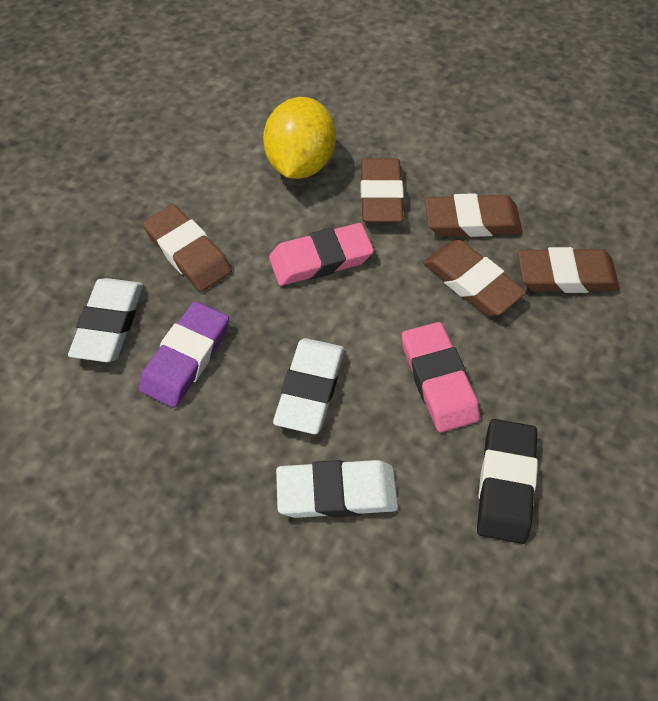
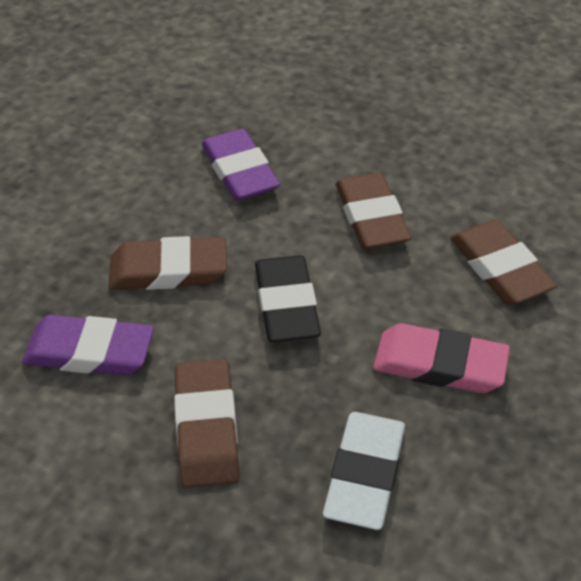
brown eraser: 5 -> 4
pink eraser: 2 -> 1
purple eraser: 1 -> 2
white eraser: 3 -> 1
yellow lemon: 1 -> 0

